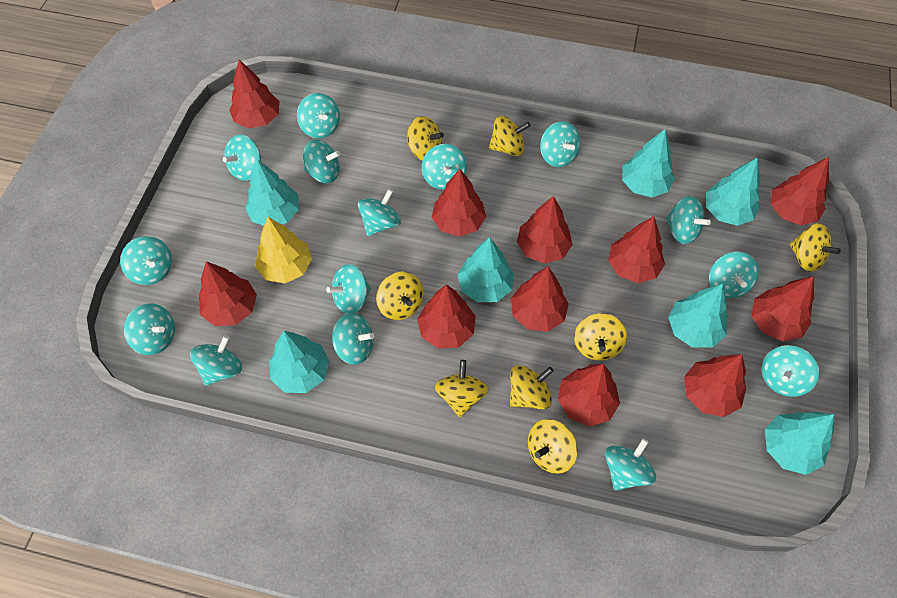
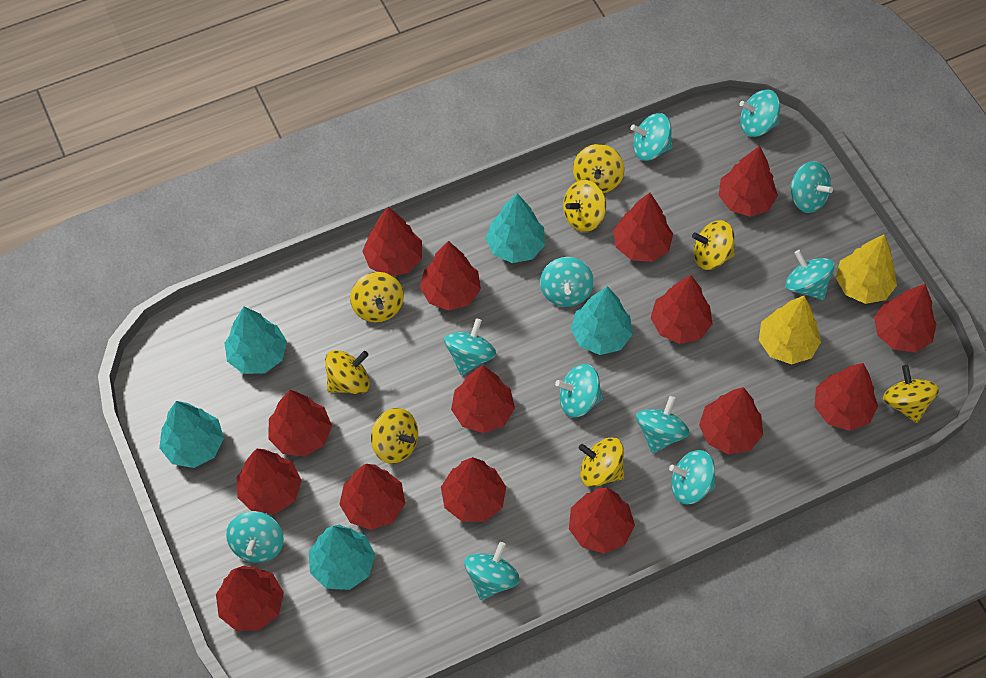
red tree: 11 -> 15
turquoise spinning top: 15 -> 11
turquoise tree: 7 -> 5
yellow tree: 1 -> 2

